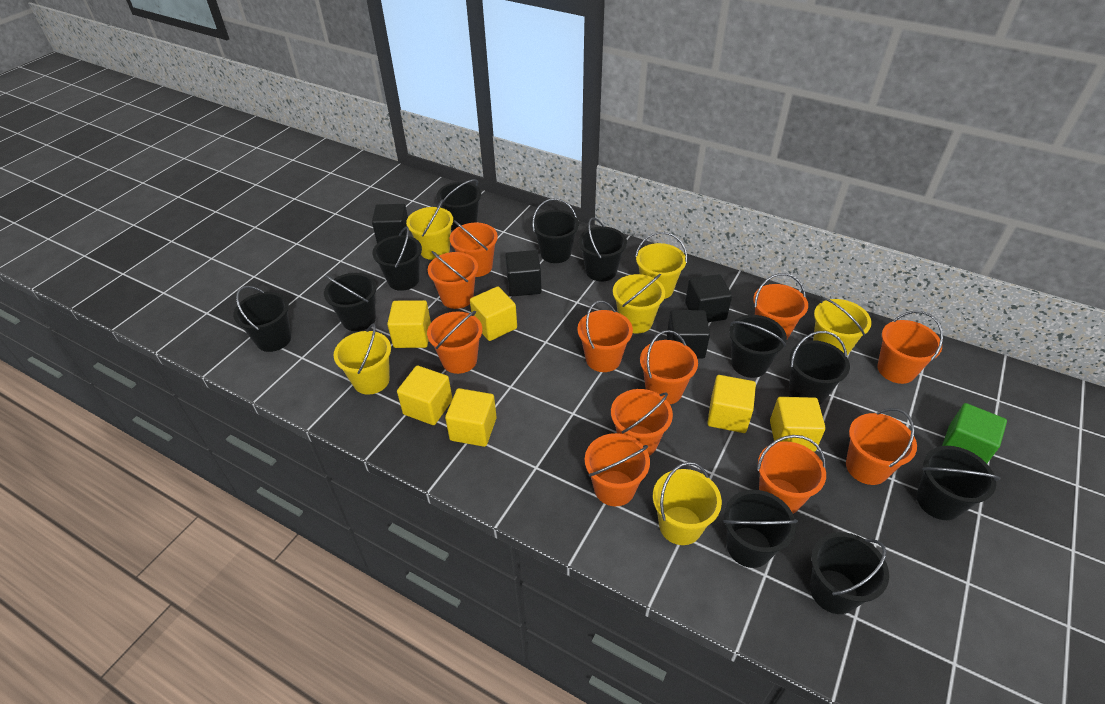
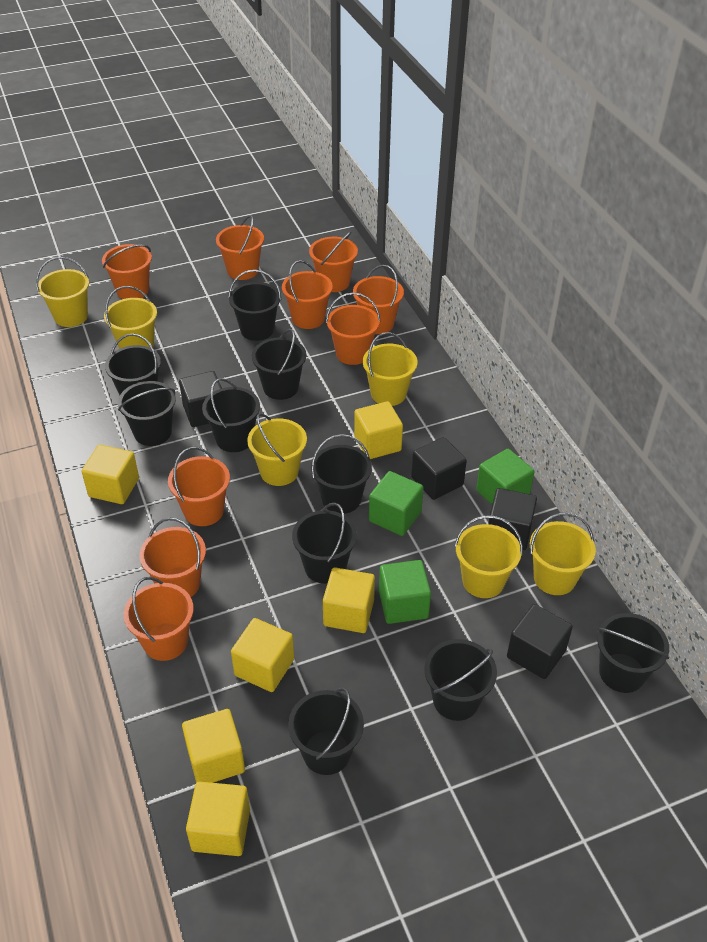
black bucket: 11 -> 10
green cube: 1 -> 3
orange bucket: 11 -> 9

